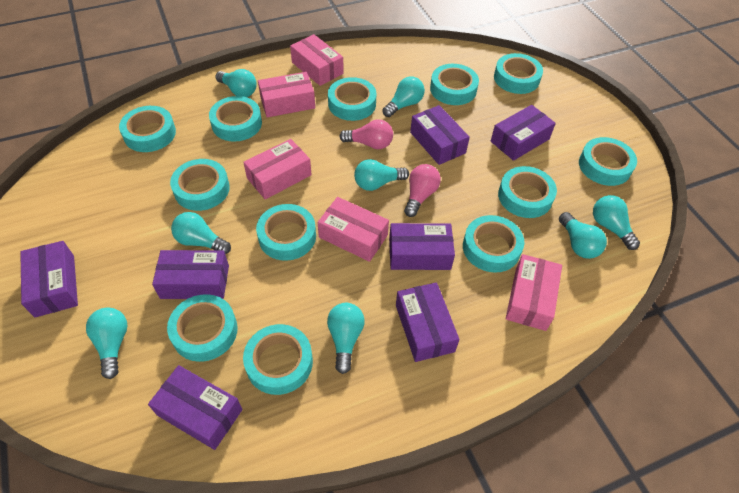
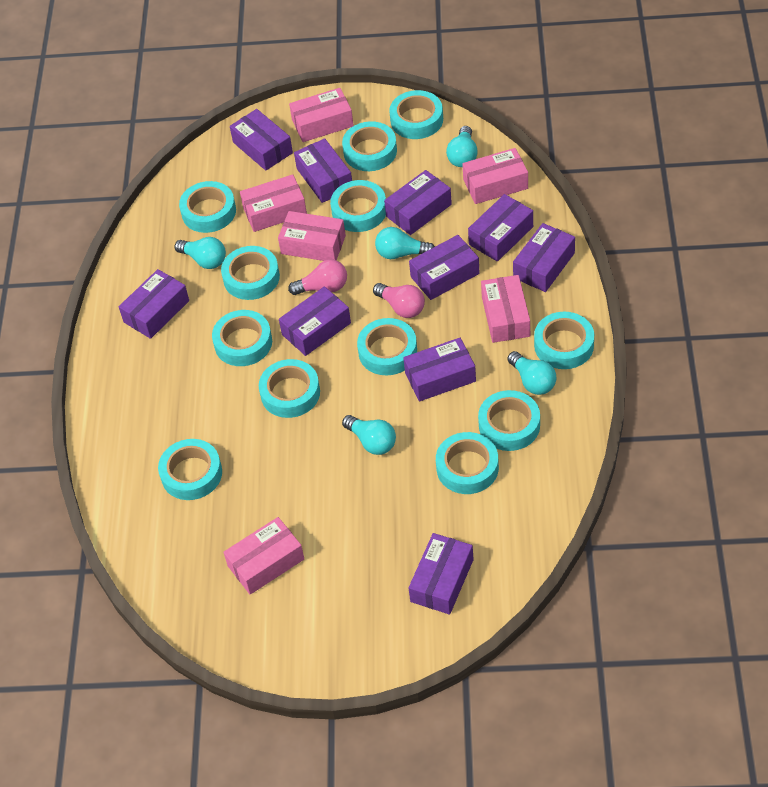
pink box: 5 -> 6
purple box: 7 -> 10
turquoise light bulb: 8 -> 5

